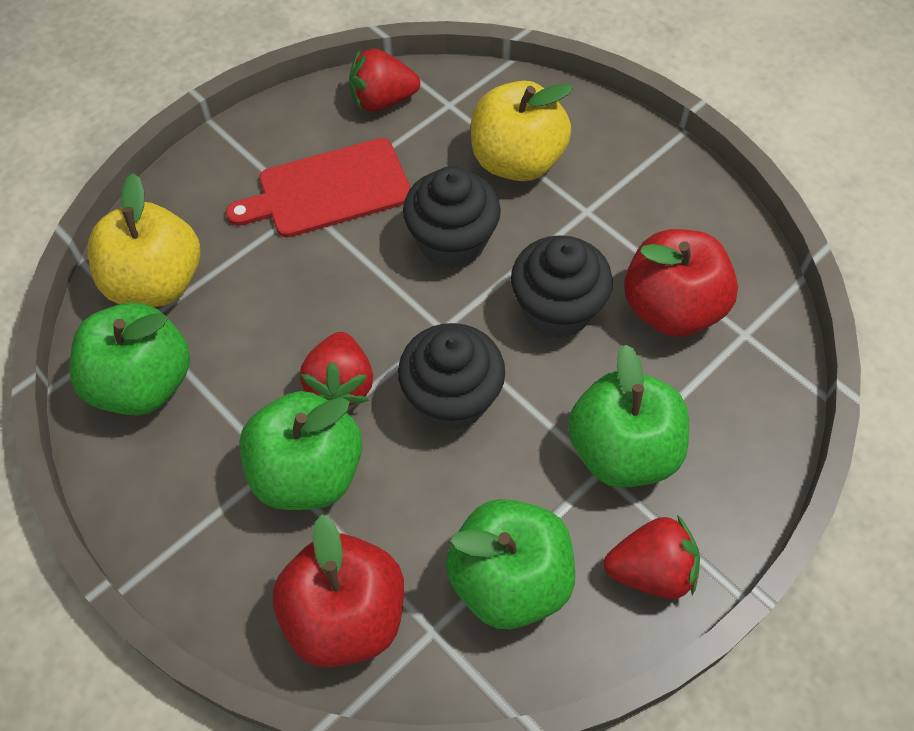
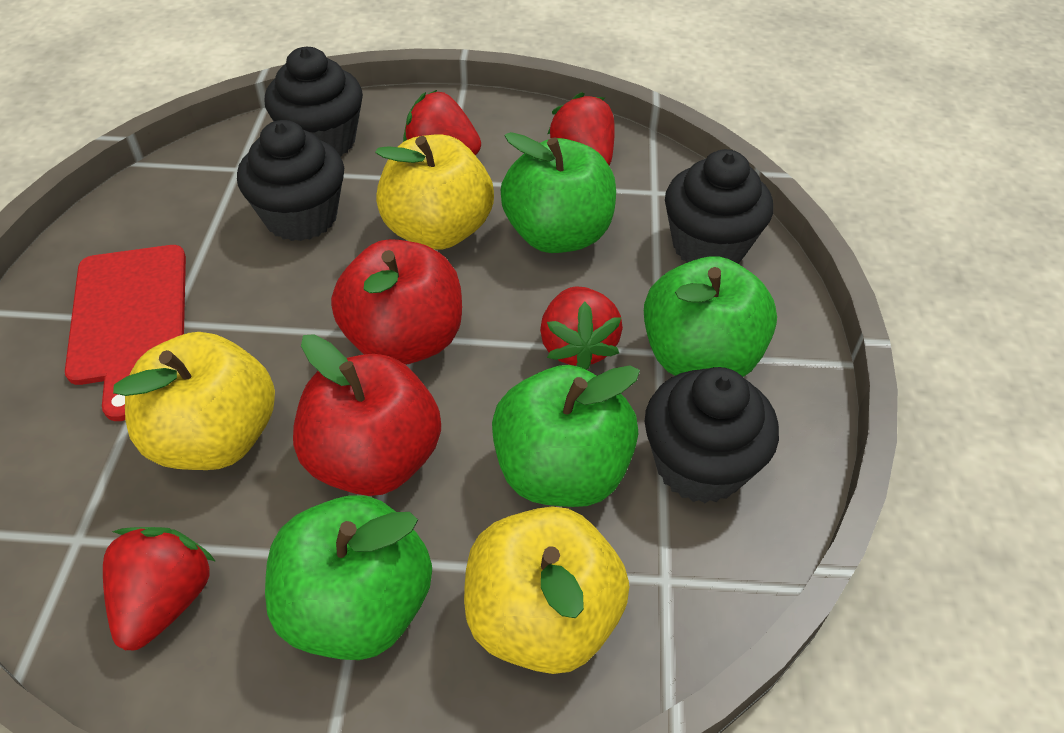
black cupcake: 3 -> 4
red strawberry: 3 -> 4
yellow apple: 2 -> 3

